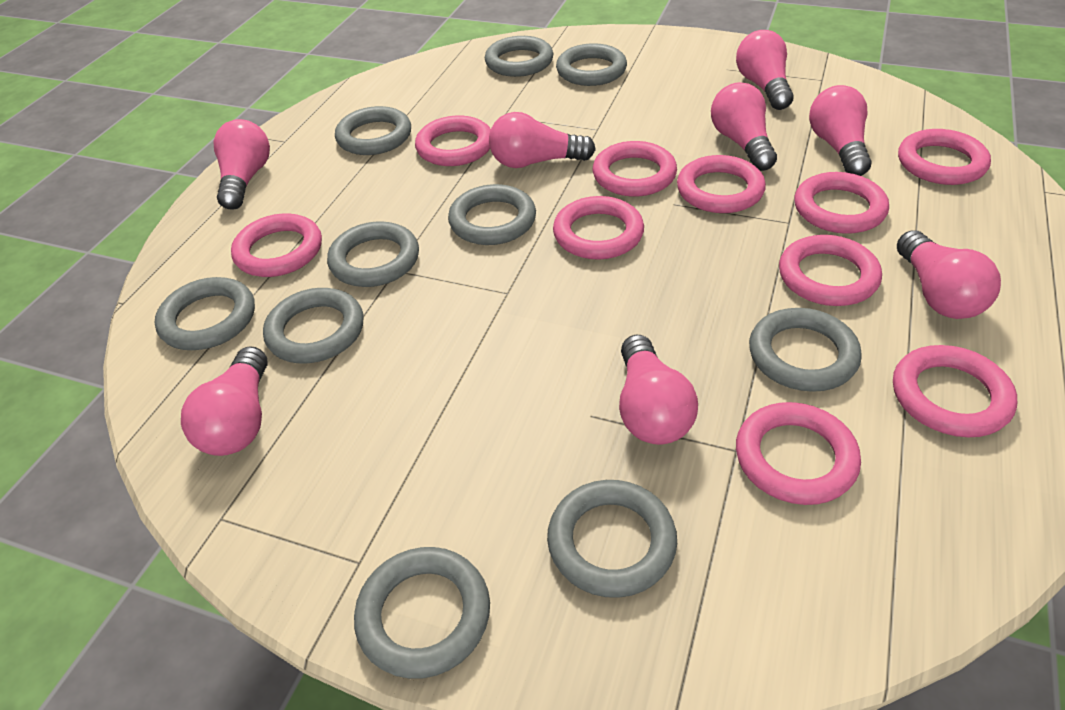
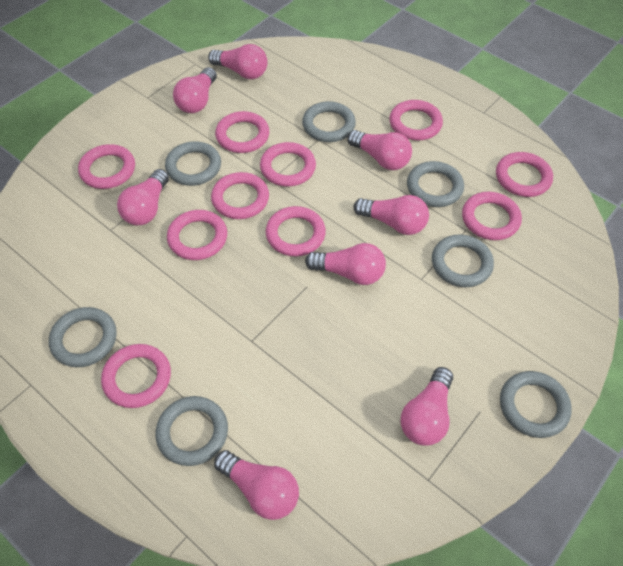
grey ring: 10 -> 7

